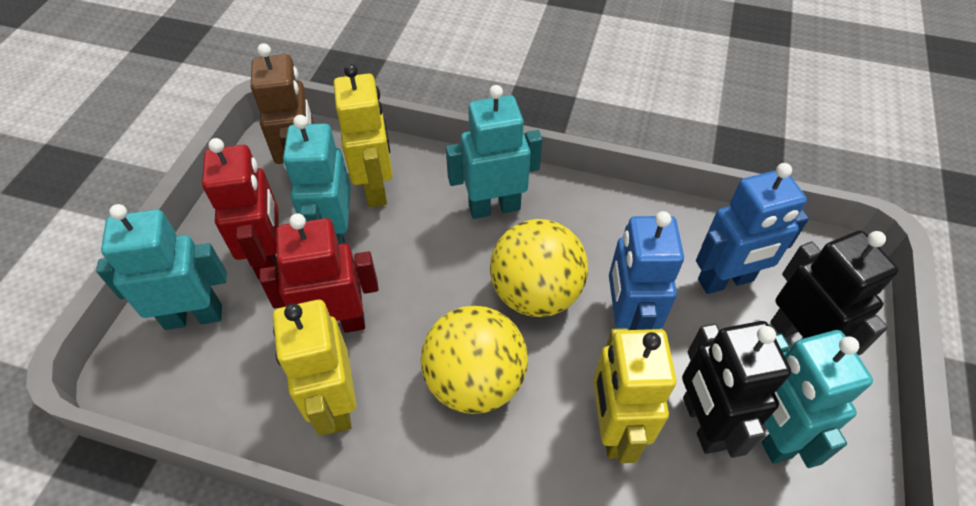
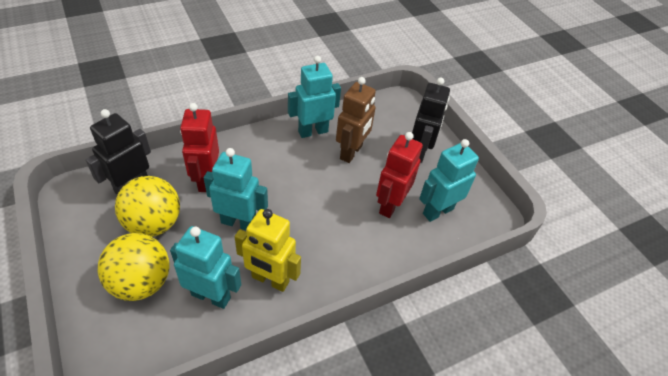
blue robot: 2 -> 0
yellow robot: 3 -> 1

